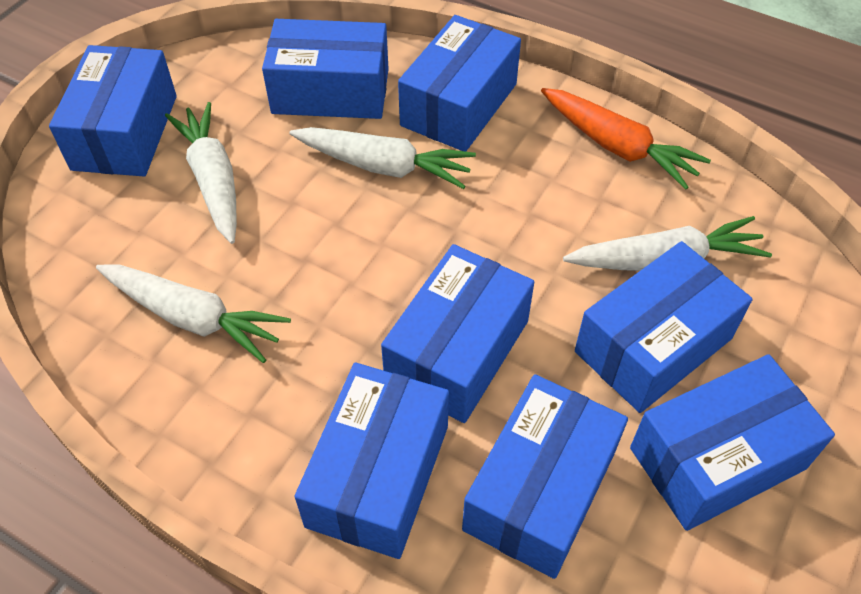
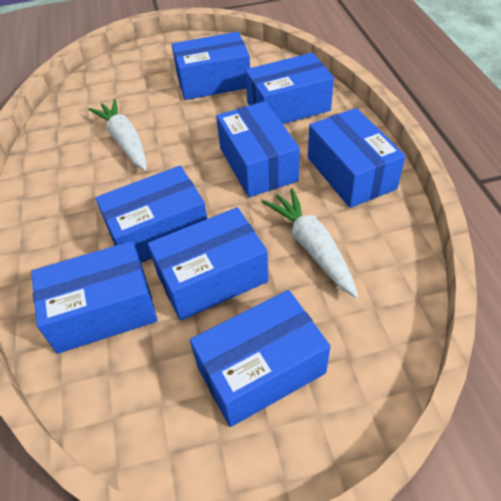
orange carrot: 1 -> 0
white carrot: 4 -> 2

